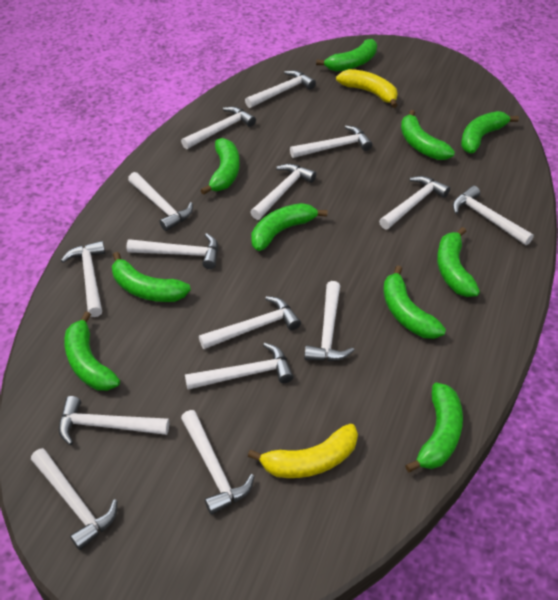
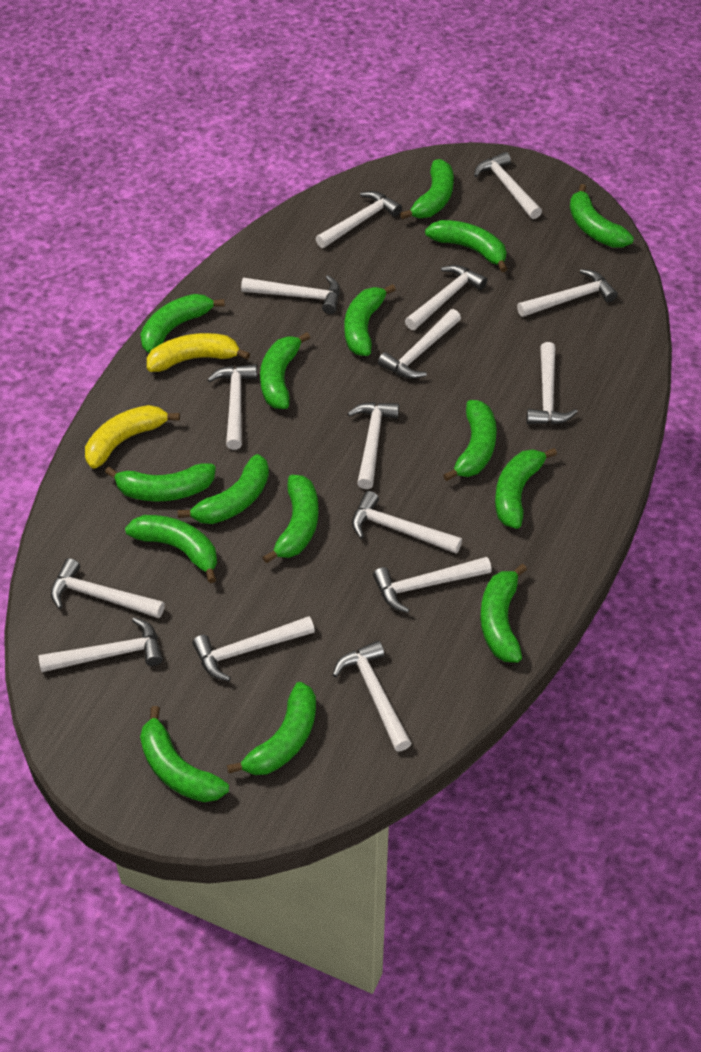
green banana: 10 -> 15

